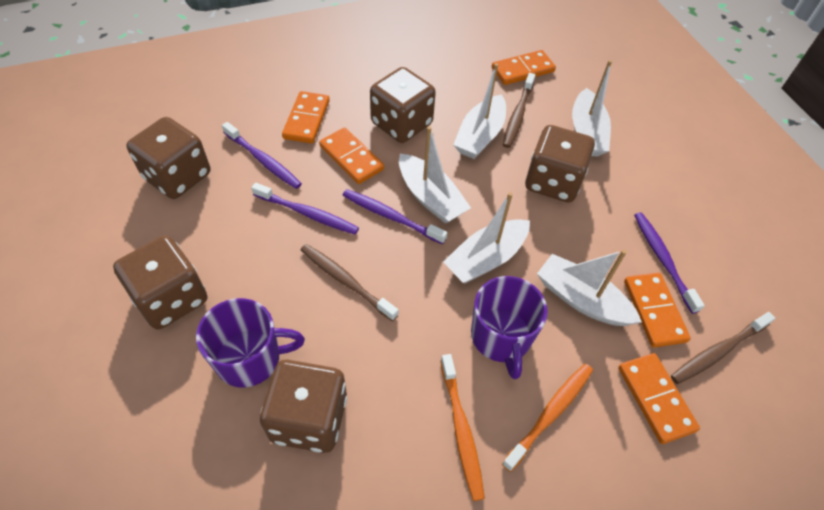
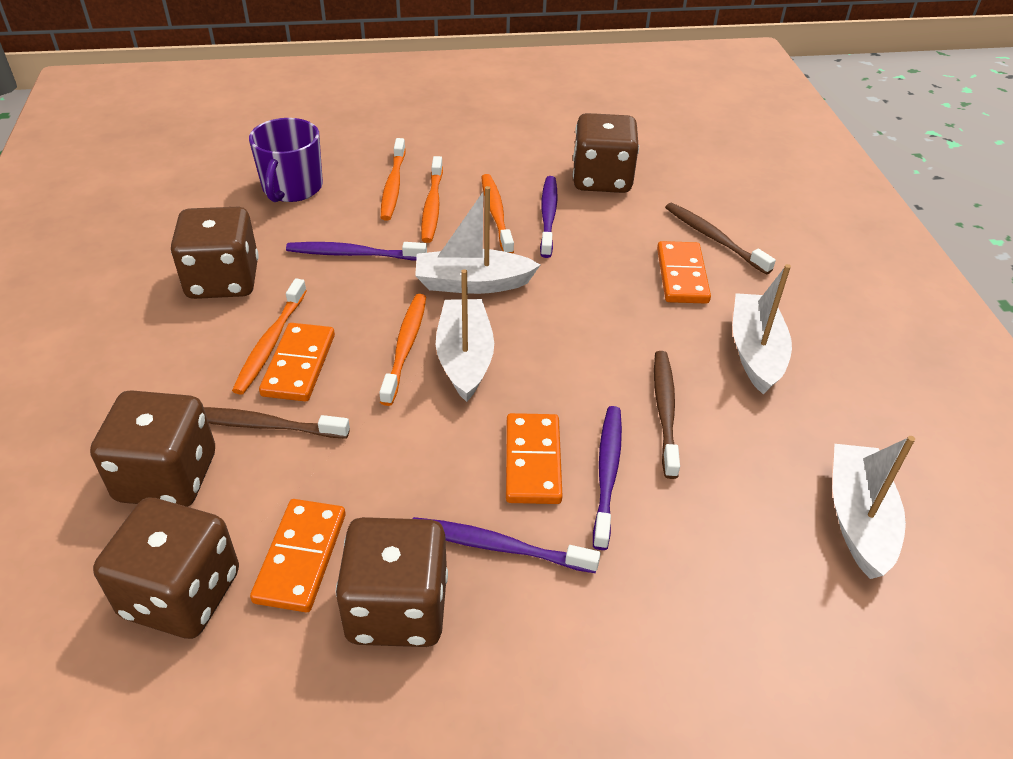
orange domino: 5 -> 4
orange toothbrush: 2 -> 5
purple mug: 2 -> 1
white boat: 5 -> 4

